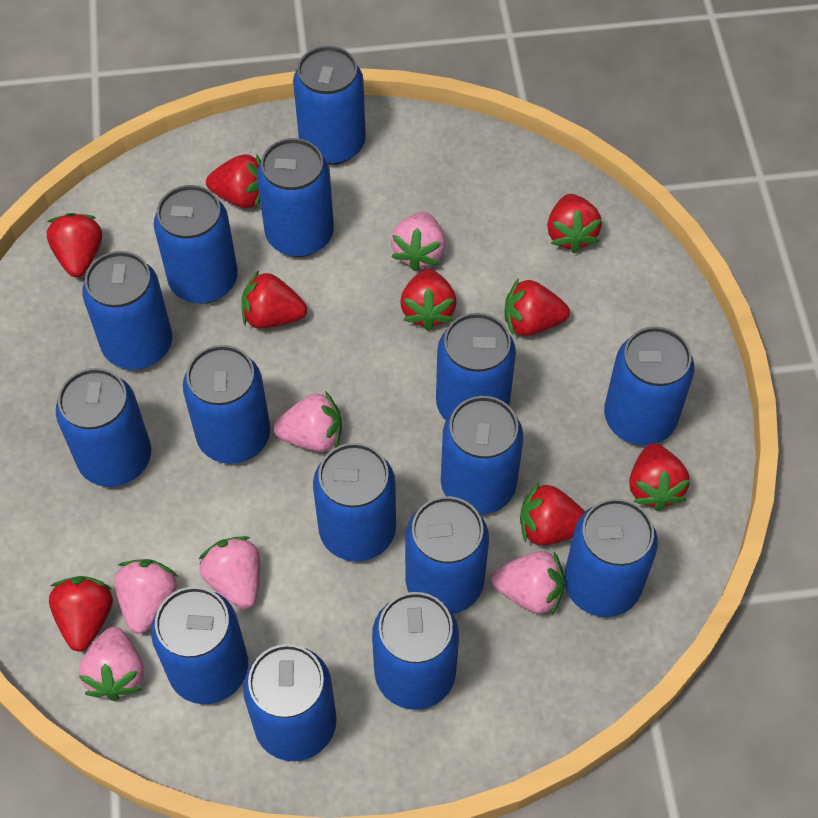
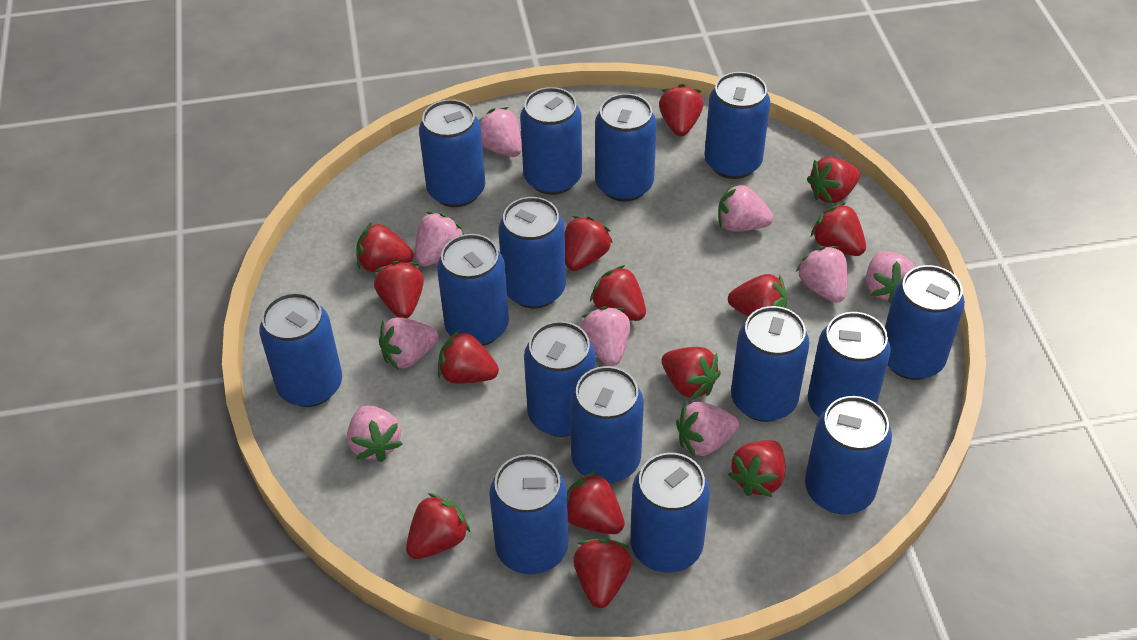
pink strawberry: 6 -> 9
red strawberry: 9 -> 14

